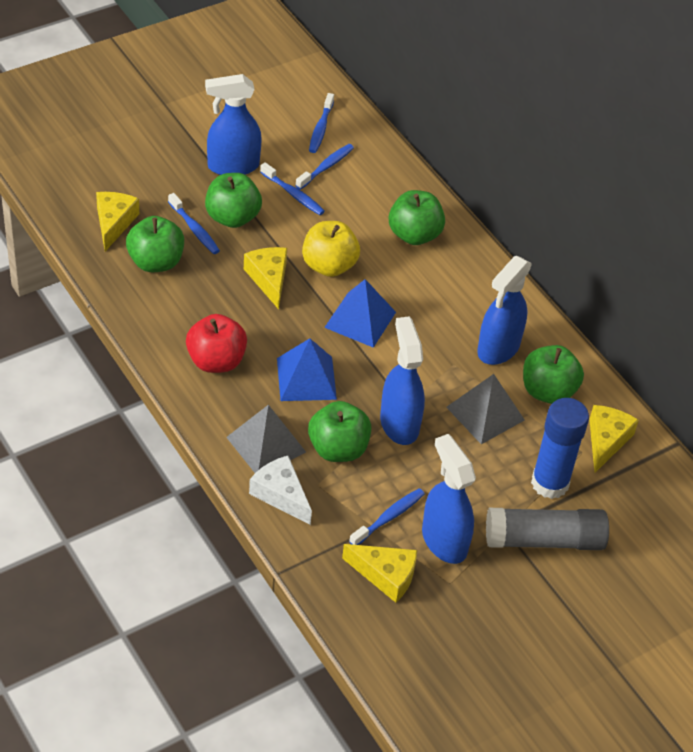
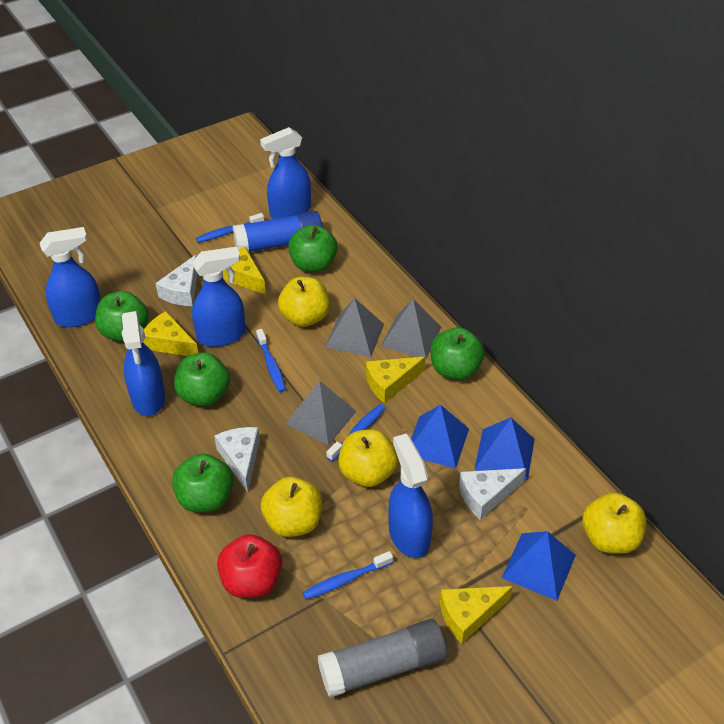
blue pyramid: 2 -> 3
blue spray bottle: 4 -> 5
blue toothbrush: 5 -> 4
grey pyramid: 2 -> 3
white cheese: 1 -> 3
yellow apple: 1 -> 4

